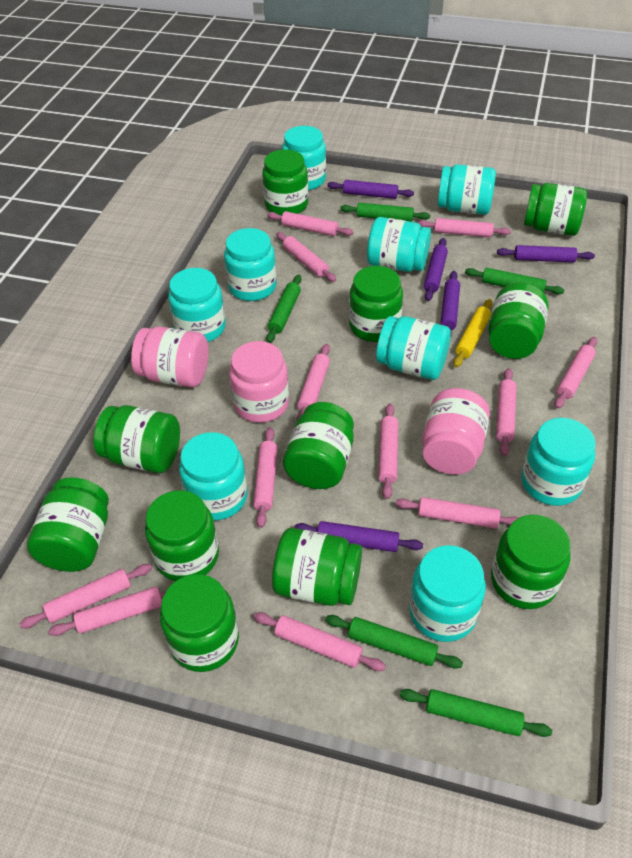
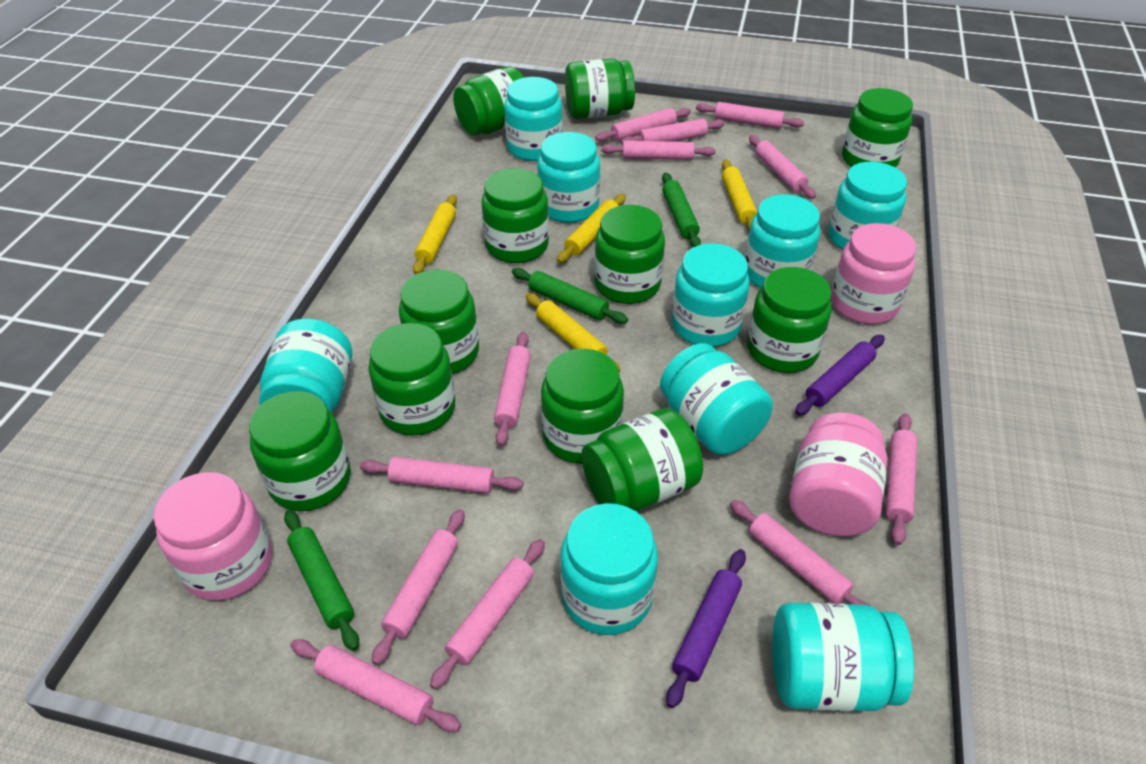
green rolling pin: 5 -> 3
purple rolling pin: 5 -> 2
yellow rolling pin: 1 -> 4

